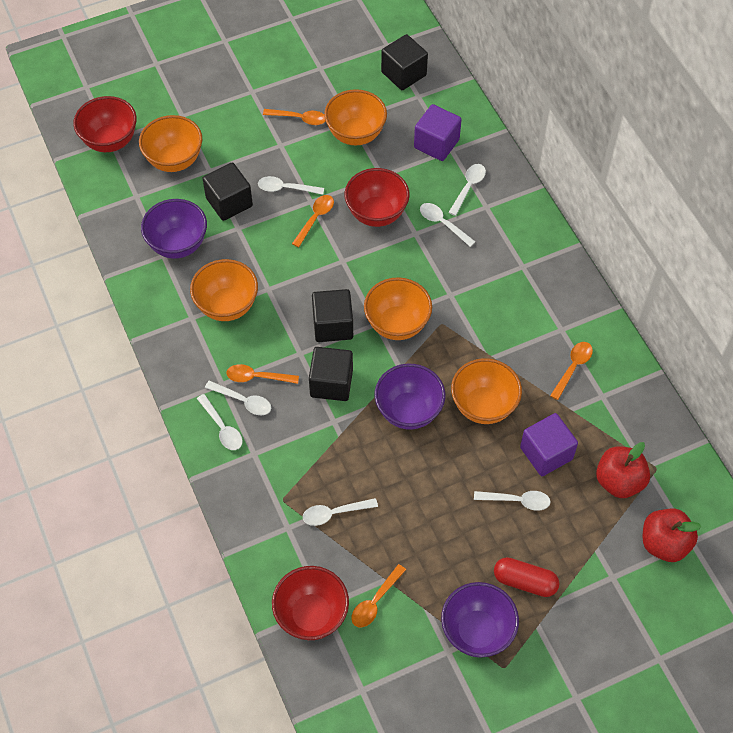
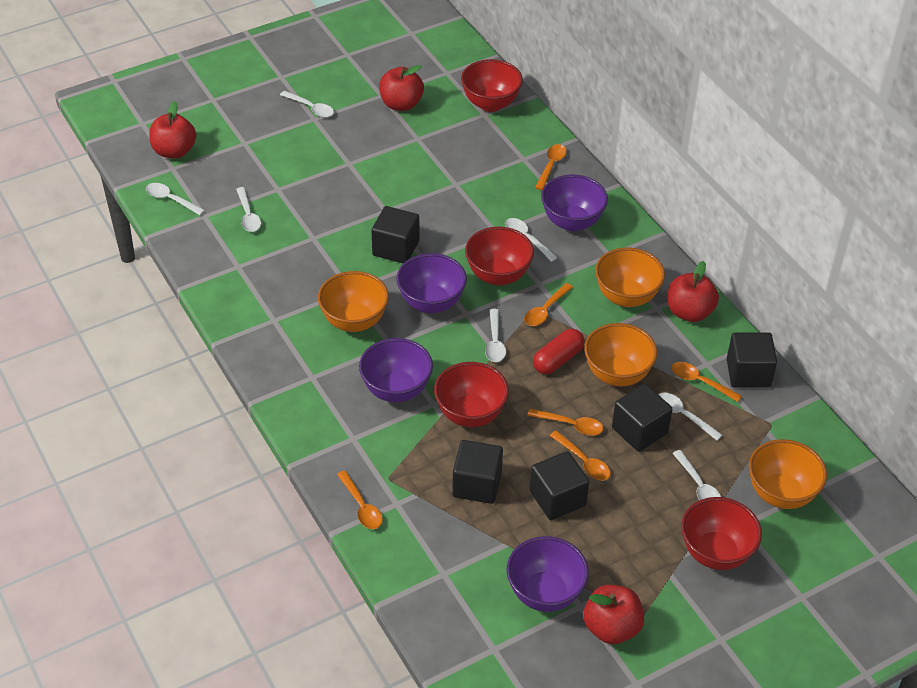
black cube: 4 -> 5
orange bowl: 5 -> 4
orange spoon: 5 -> 6
purple bowl: 3 -> 4
purple cube: 2 -> 0
red apple: 2 -> 4
red bowl: 3 -> 4

